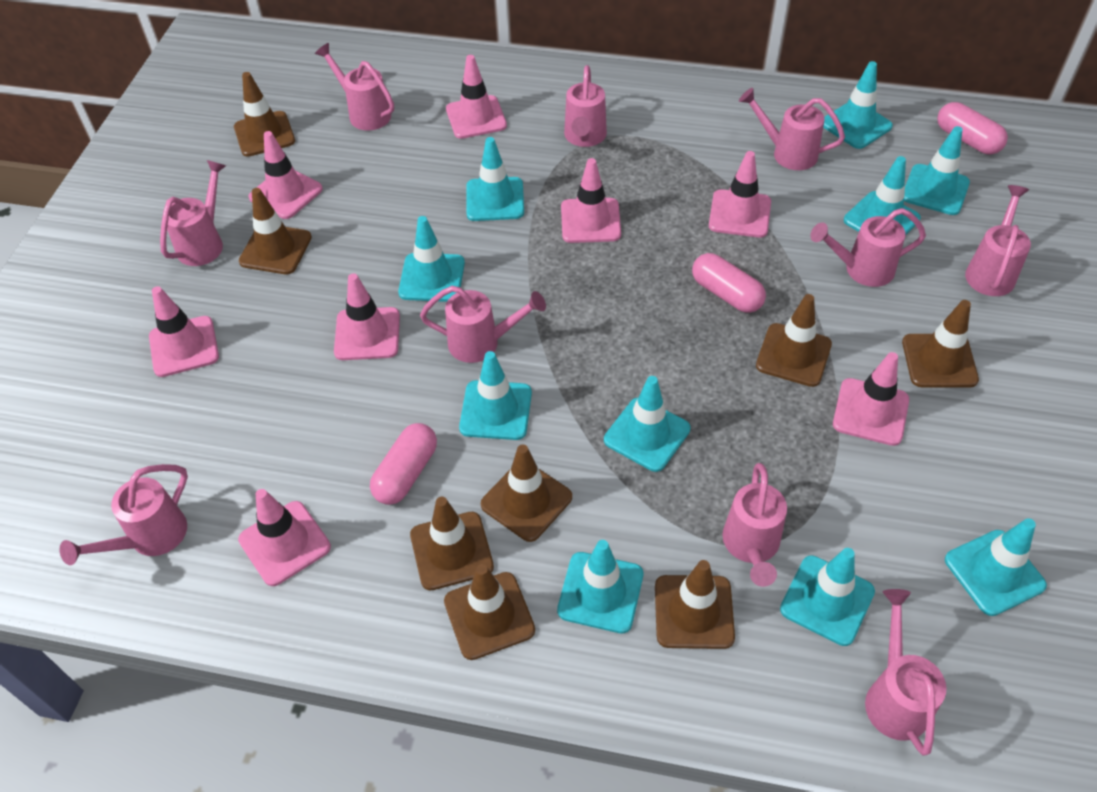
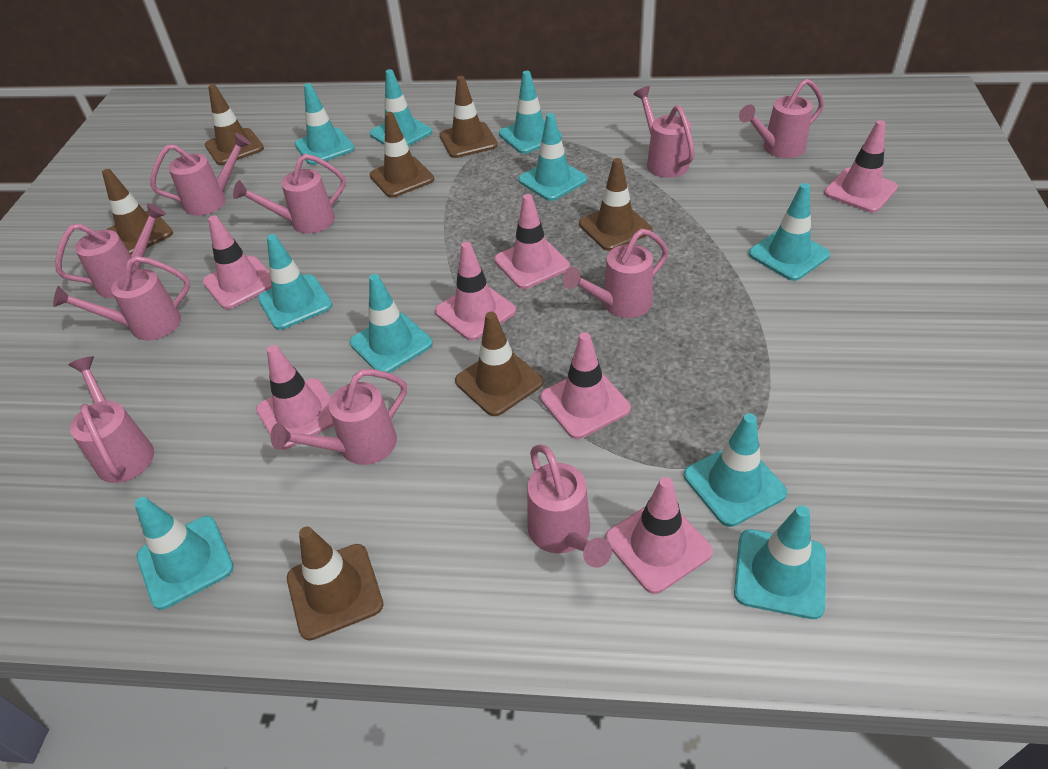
brown traffic cone: 8 -> 7
pink capsule: 3 -> 0
pink traffic cone: 8 -> 7

